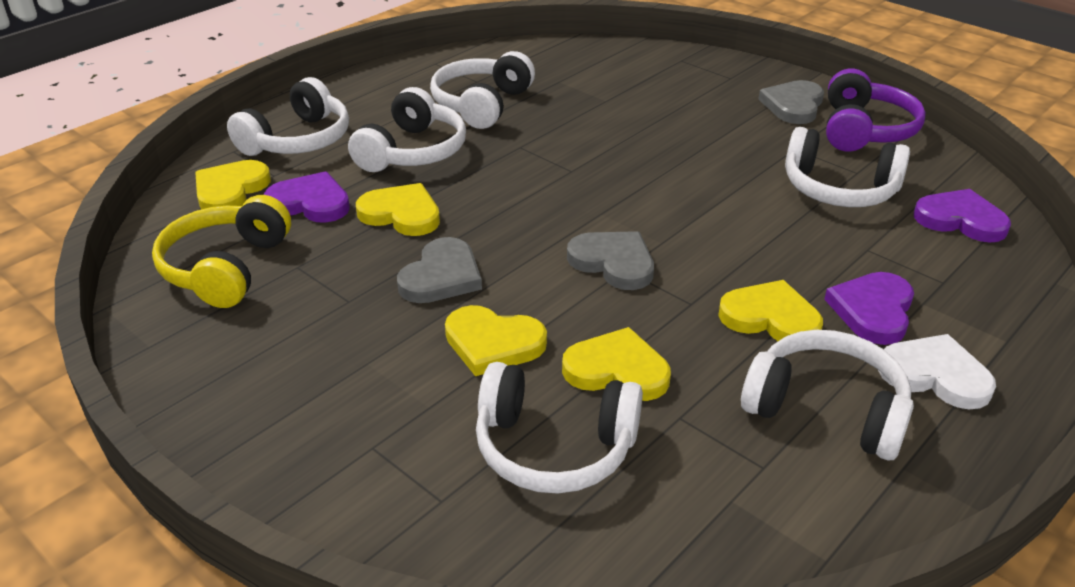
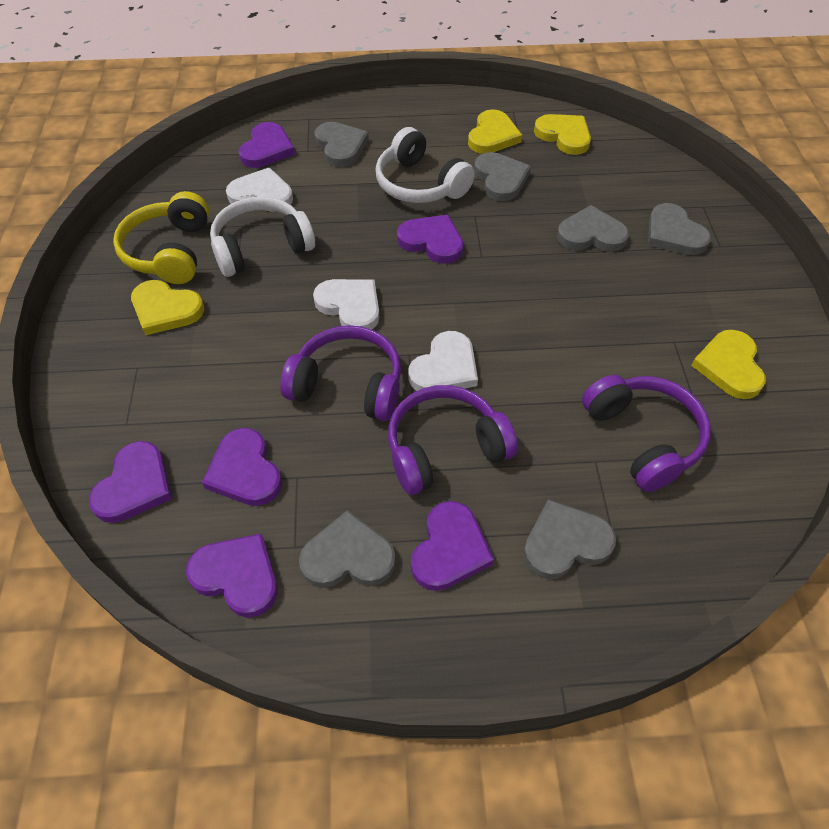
grey heart: 3 -> 6
purple headphones: 1 -> 3
purple heart: 3 -> 6
white headphones: 6 -> 2
white heart: 1 -> 3
yellow heart: 5 -> 4

